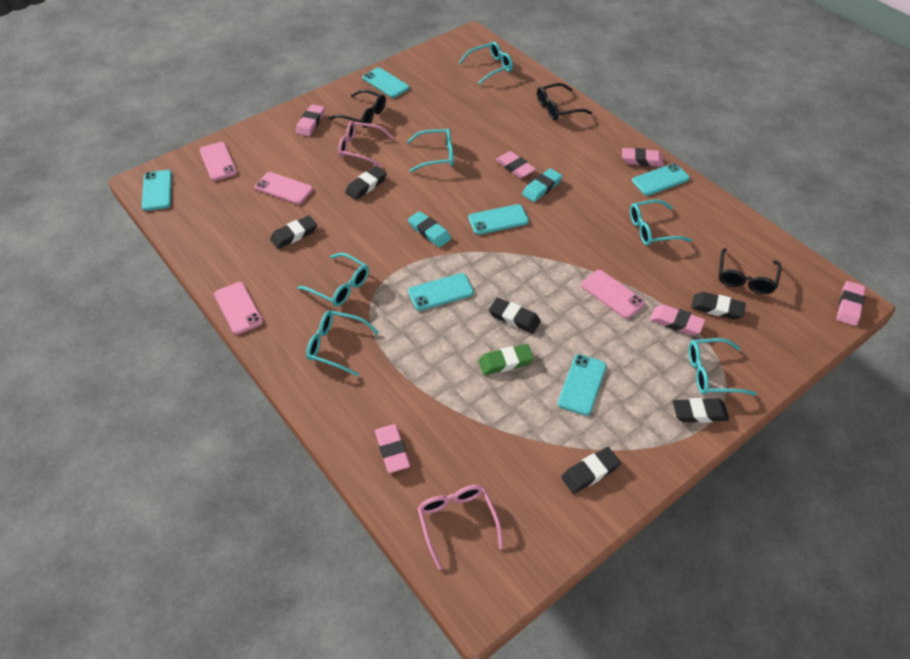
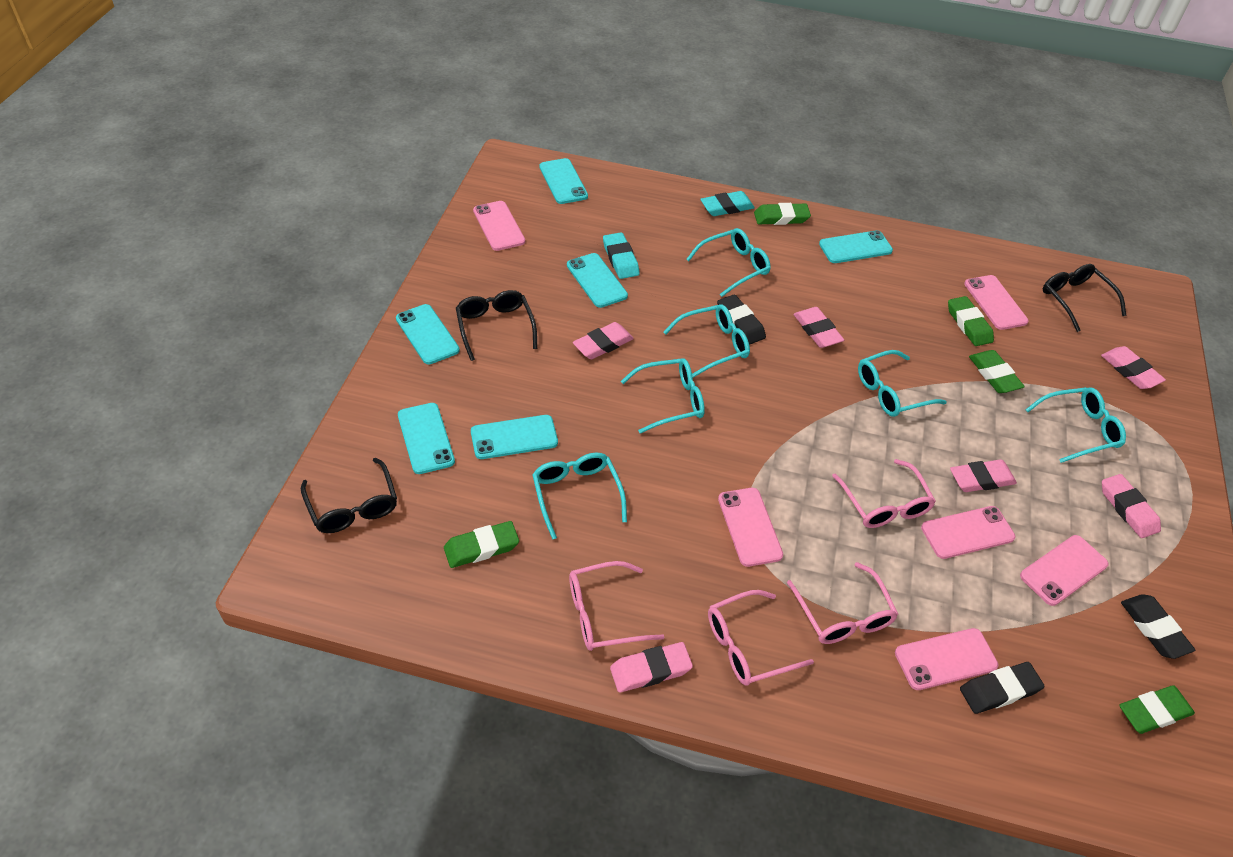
black eraser: 6 -> 3
green eraser: 1 -> 5
pink glasses: 2 -> 4
pink phone: 4 -> 6

